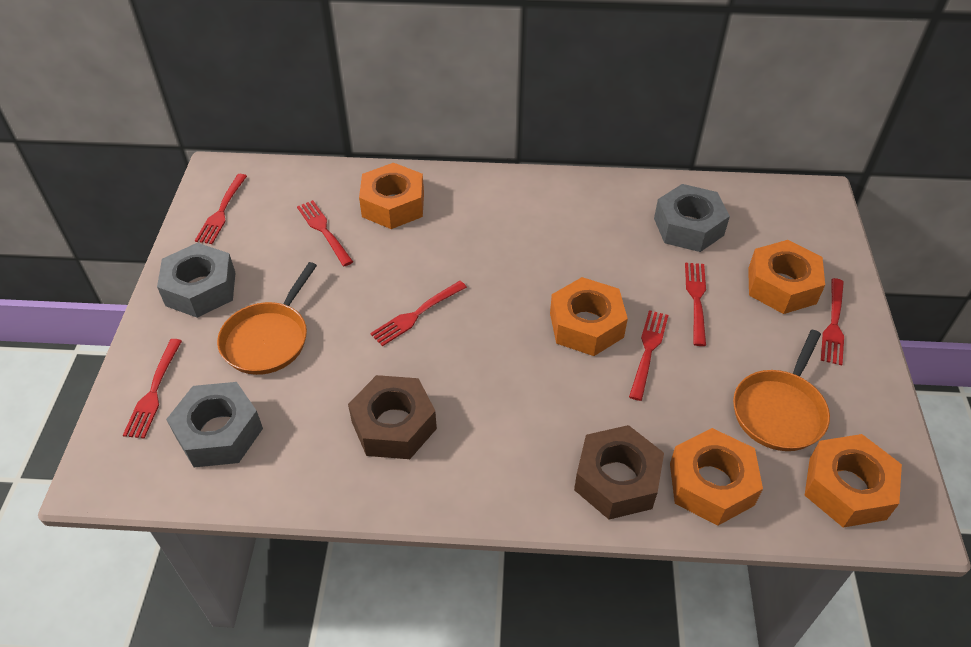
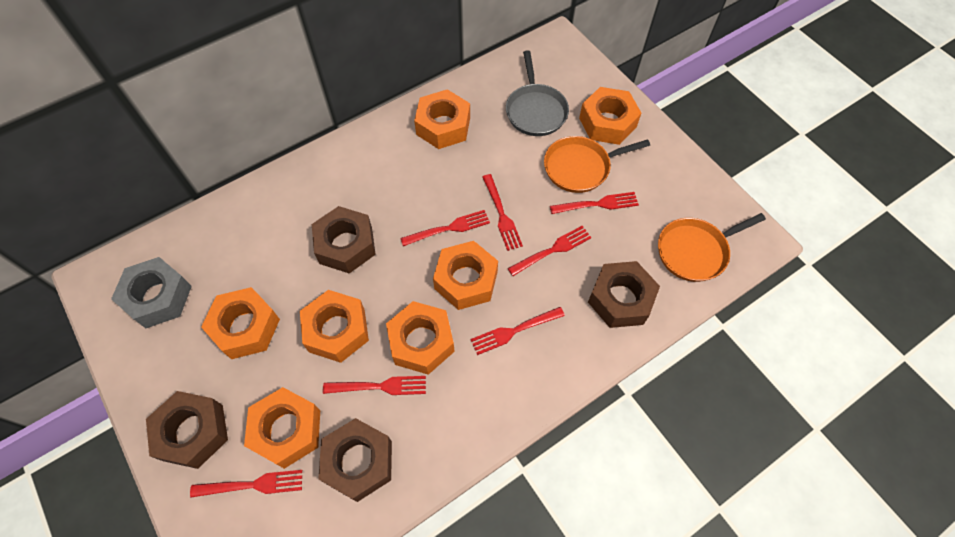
brown nut: 2 -> 4
grey nut: 3 -> 1
grey pan: 0 -> 1
orange nut: 5 -> 7

